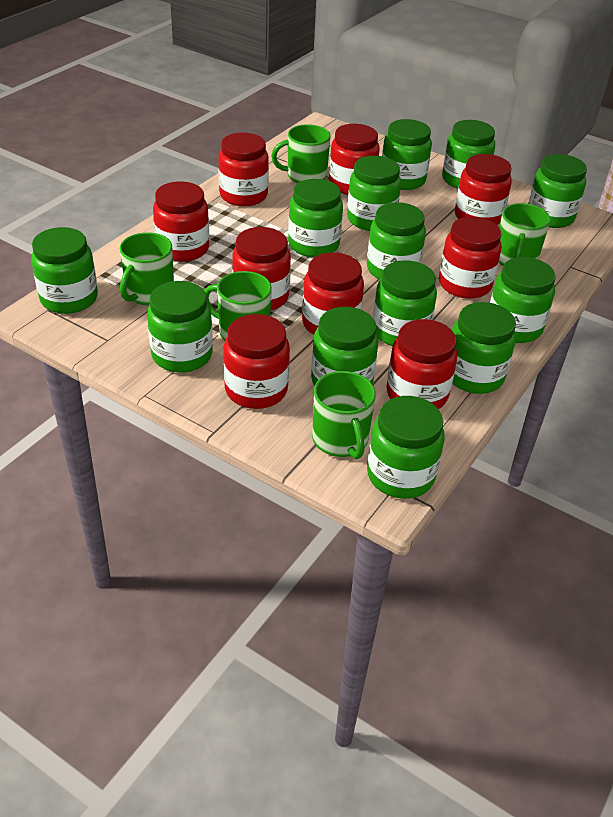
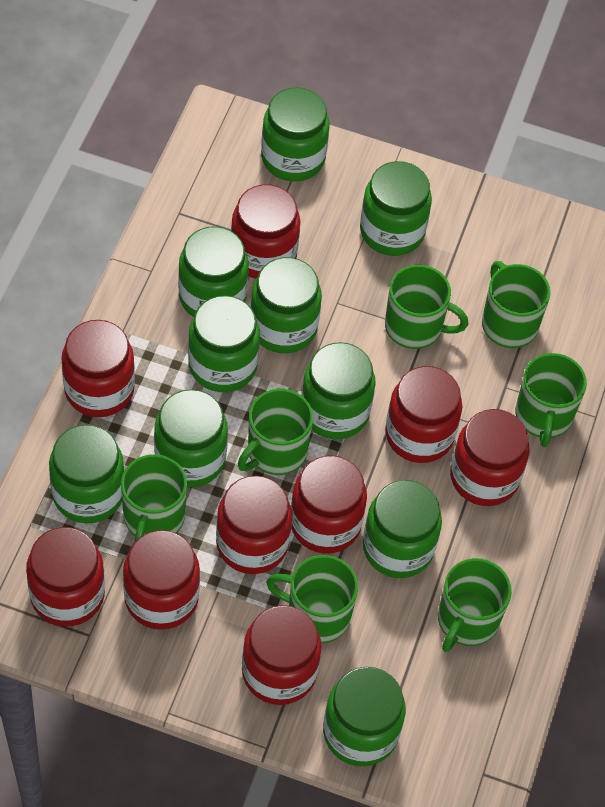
green jar: 13 -> 10
green mug: 5 -> 7

